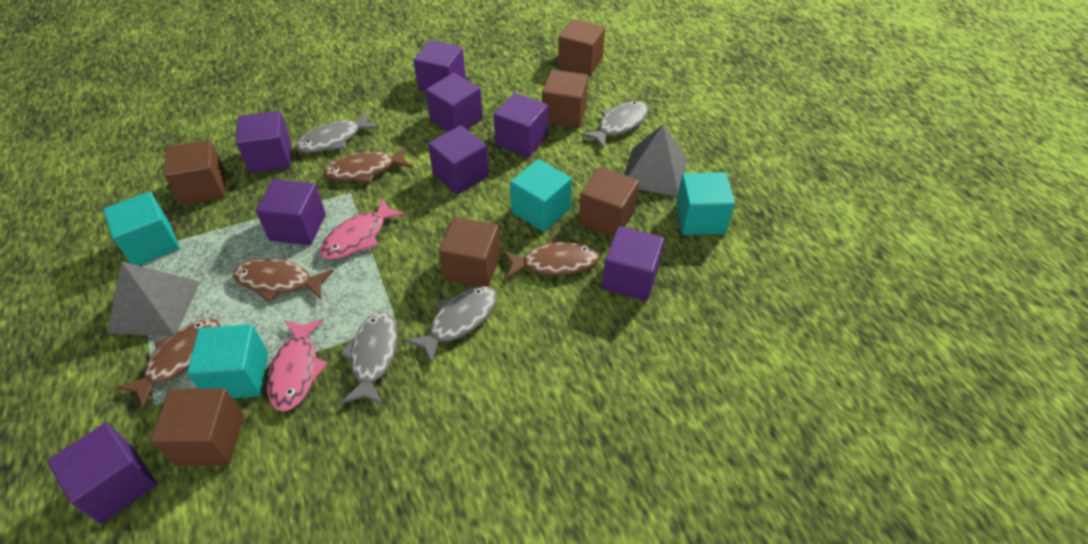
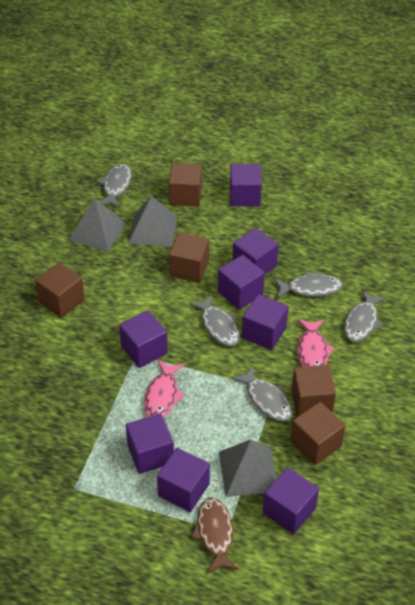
brown cube: 6 -> 5
brown fish: 4 -> 1
grey fish: 4 -> 5
grey pyramid: 2 -> 3
turquoise cube: 4 -> 0

